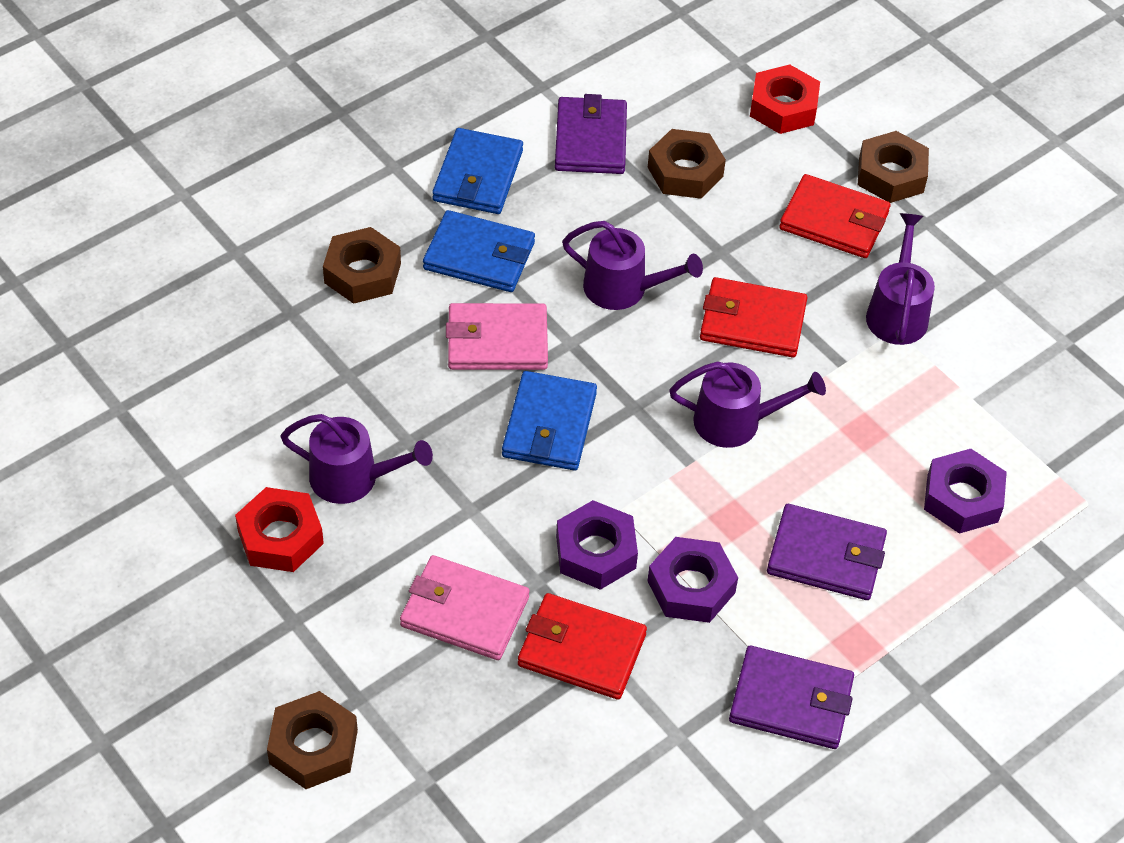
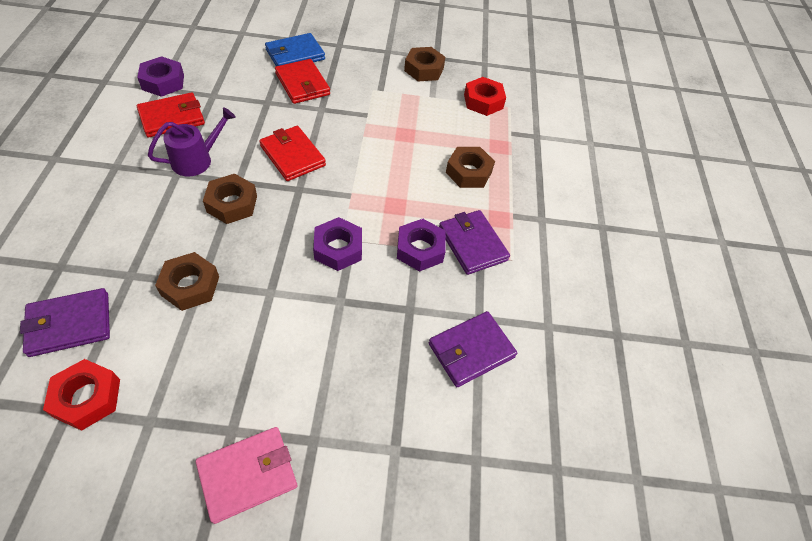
blue wallet: 3 -> 1
pink wallet: 2 -> 1
purple watering can: 4 -> 1

